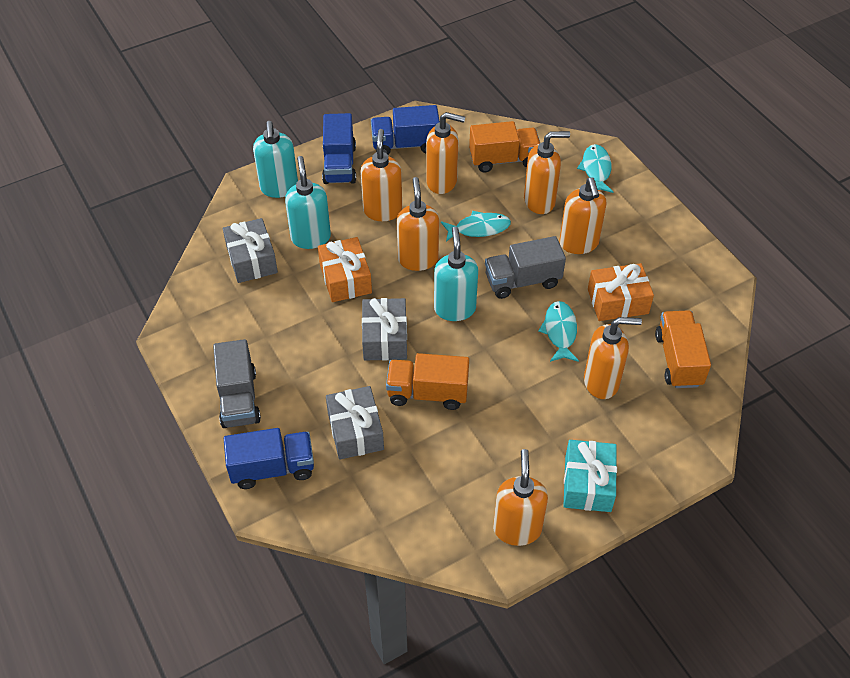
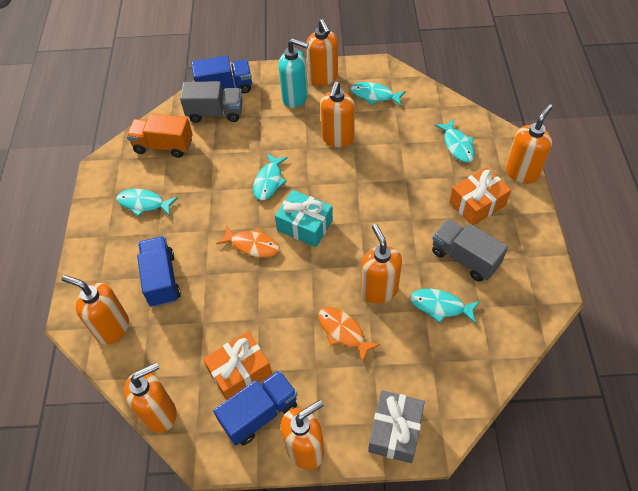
grey gift: 3 -> 1
orange fish: 0 -> 2
orange truck: 3 -> 1
turquoise fish: 3 -> 5
turquoise soap dispenser: 3 -> 1

